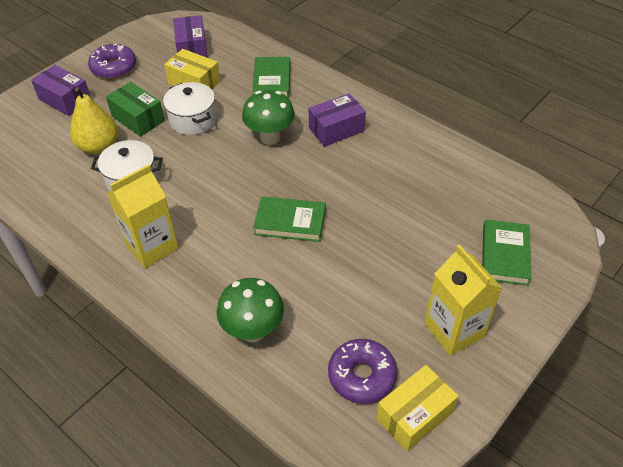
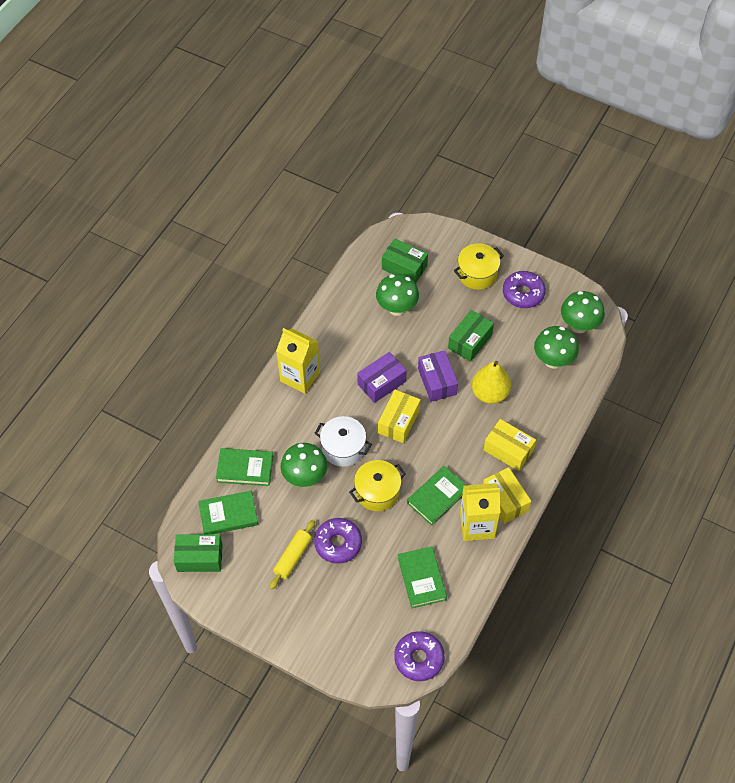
green book: 3 -> 4
green box: 1 -> 3
green mushroom: 2 -> 4
purple box: 3 -> 2
purple donut: 2 -> 3
white pot: 2 -> 1
yellow box: 2 -> 3
yellow pot: 0 -> 2
yellow rolling pin: 0 -> 1

